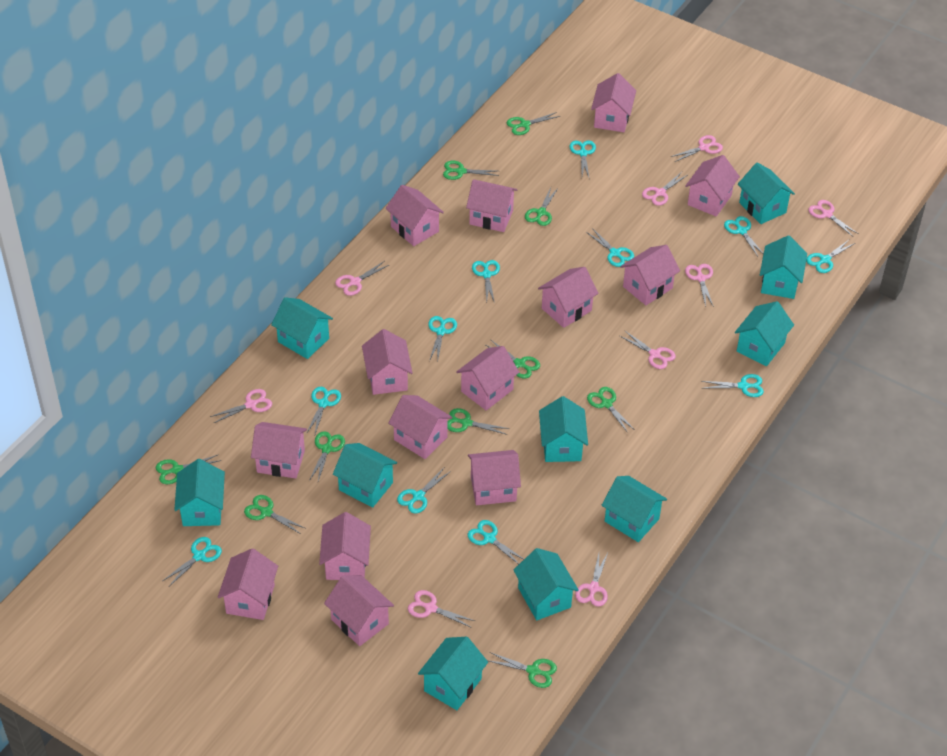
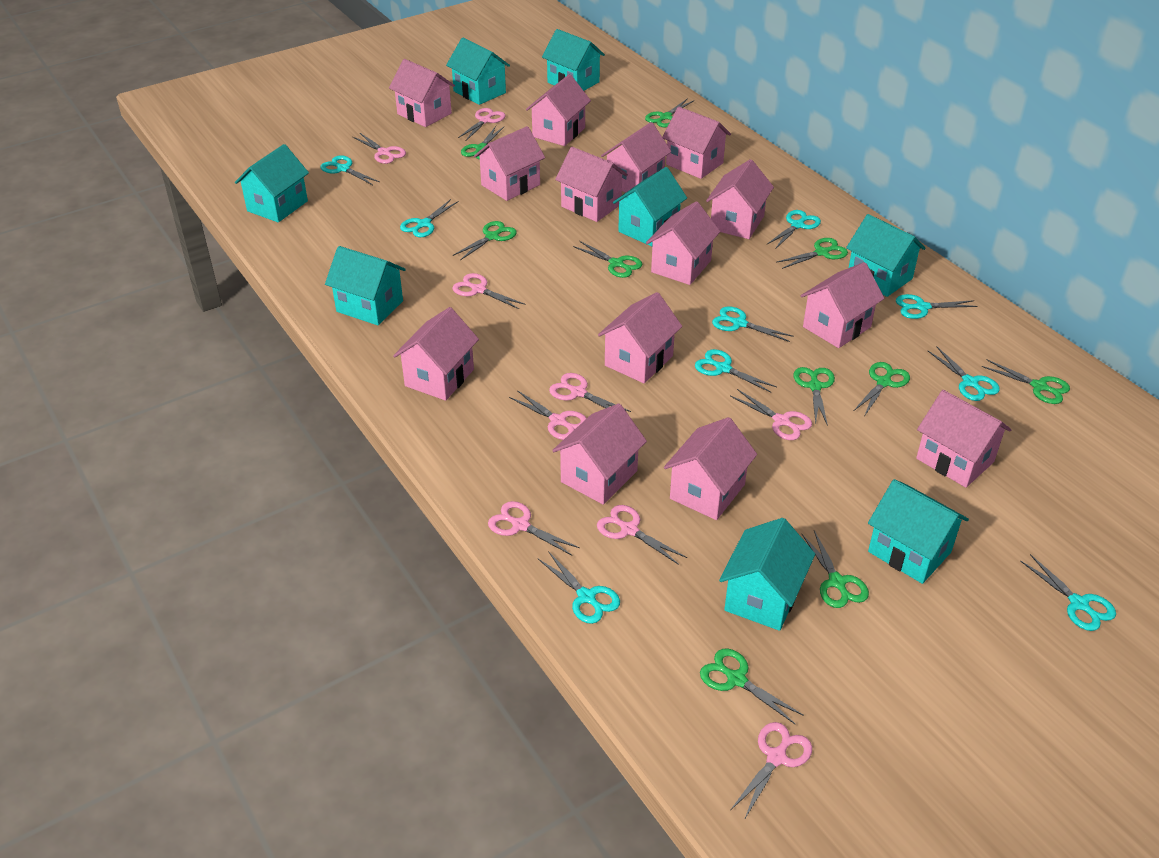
turquoise house: 10 -> 8
turquoise scissors: 11 -> 9

